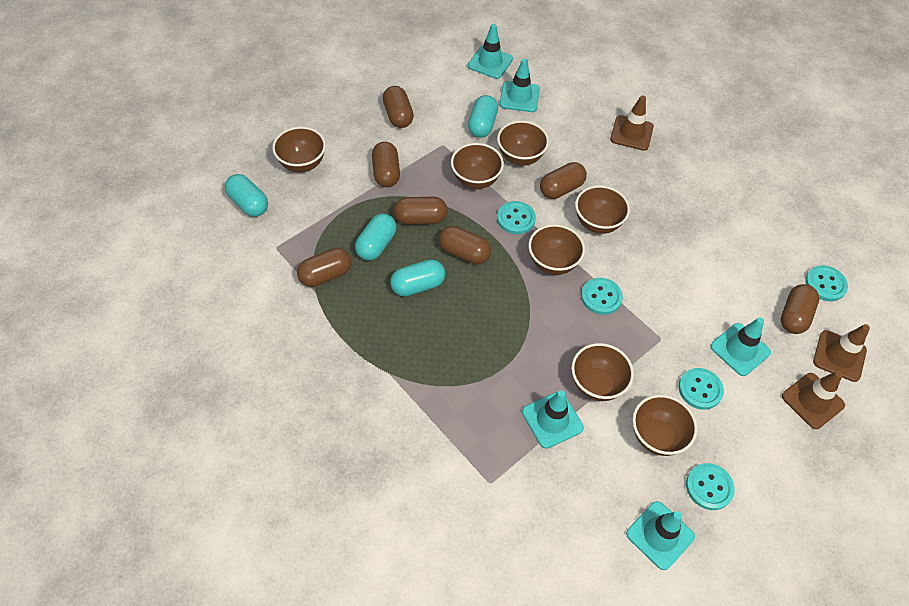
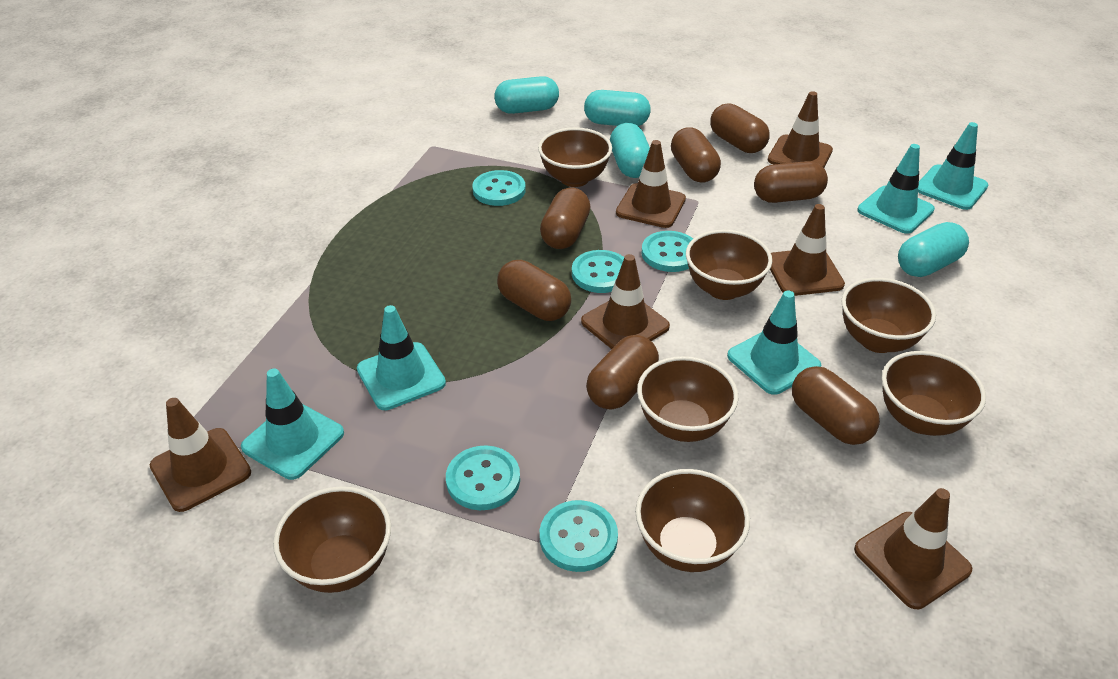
brown traffic cone: 3 -> 6

